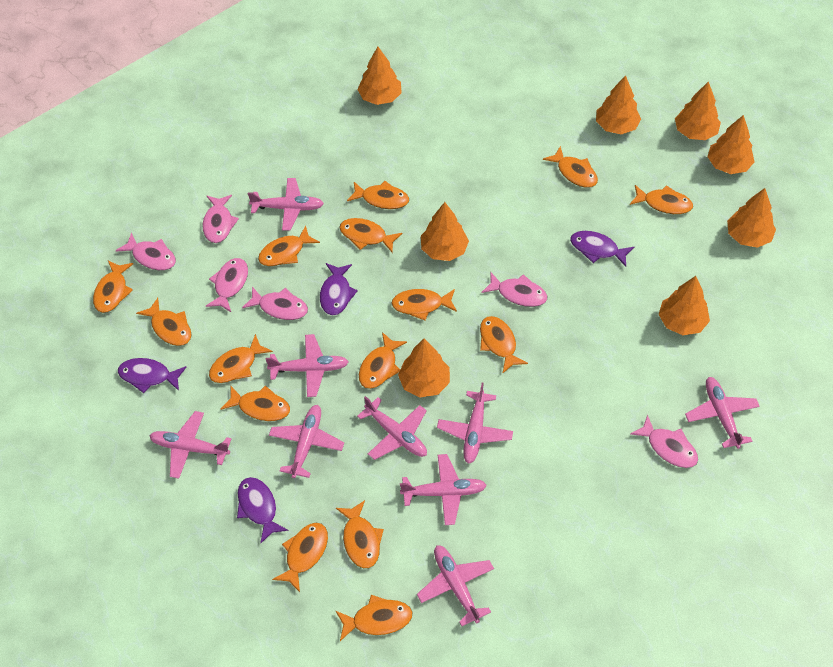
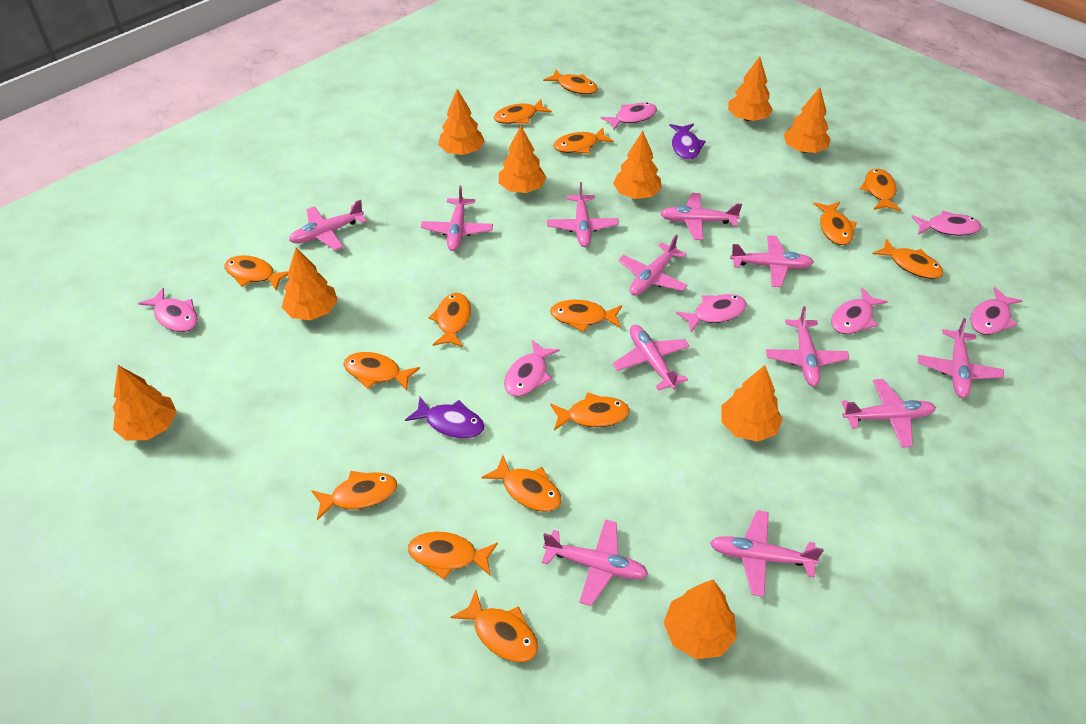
orange tree: 8 -> 9
pink fish: 6 -> 7
pink plane: 9 -> 12
purple fish: 4 -> 2

